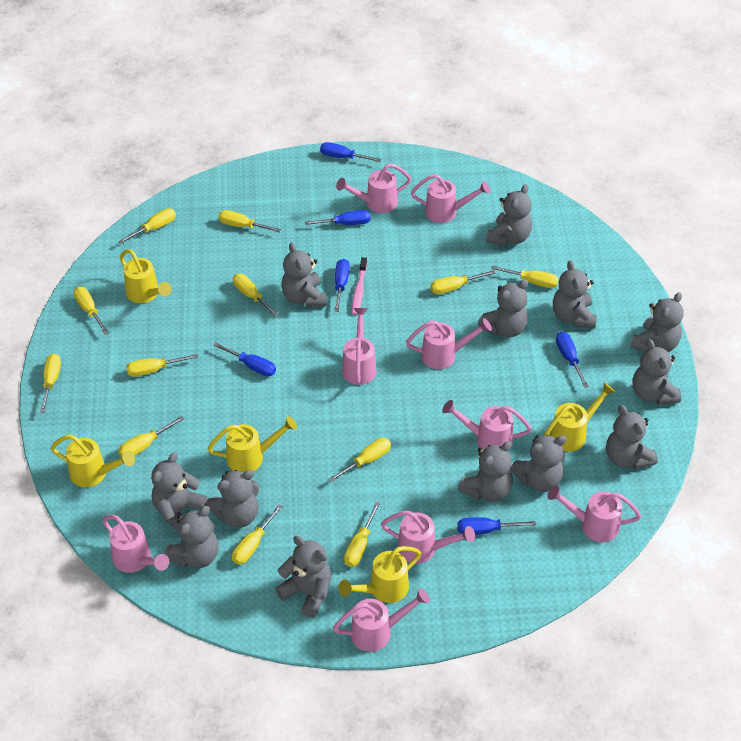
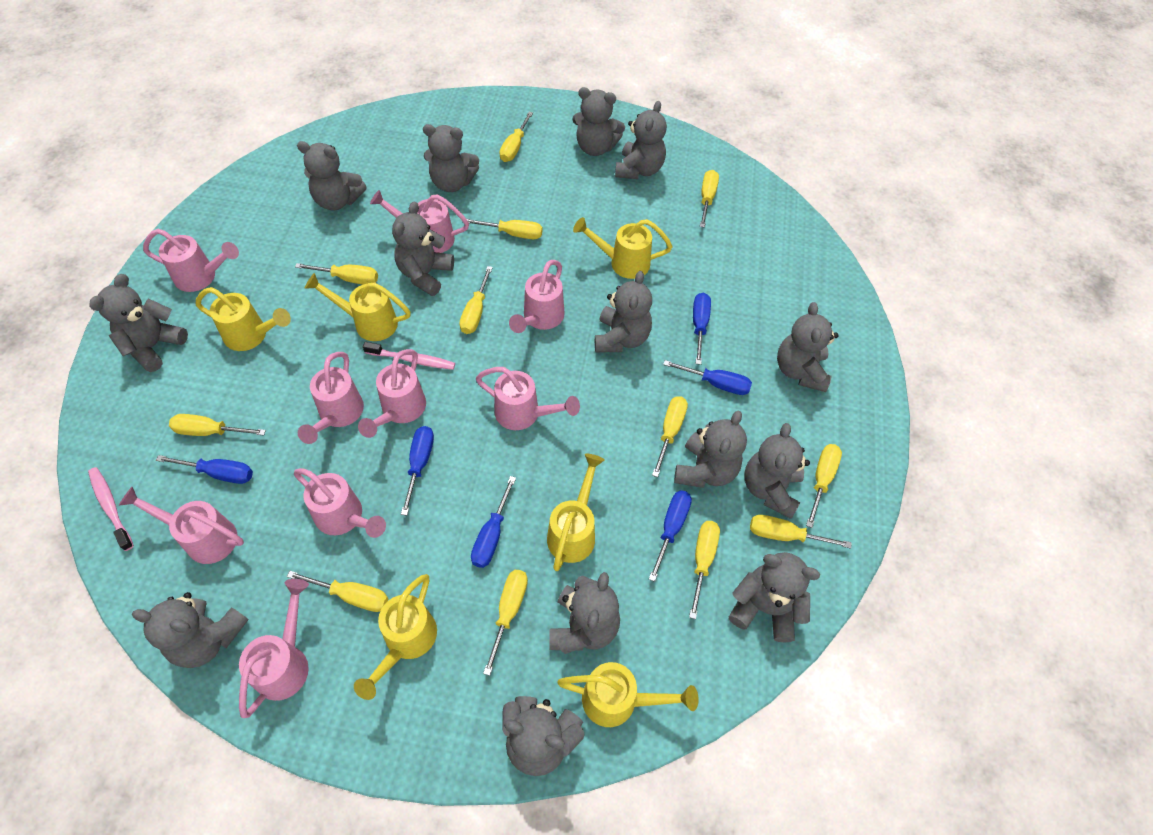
grey teddy bear: 13 -> 14
pink toothbrush: 1 -> 2
yellow watering can: 5 -> 6

